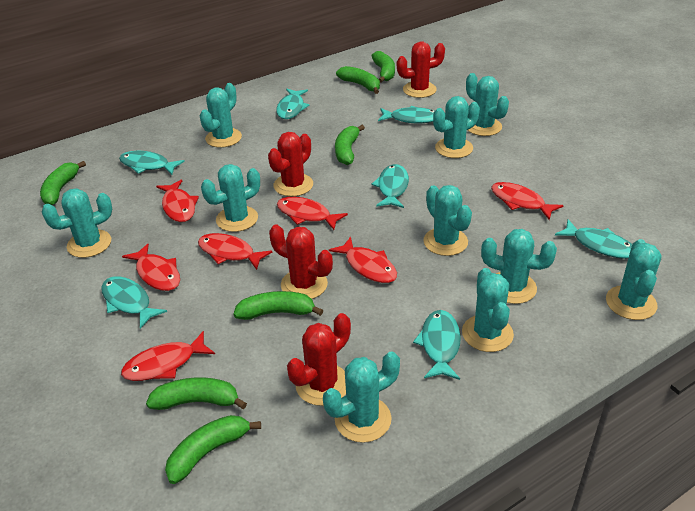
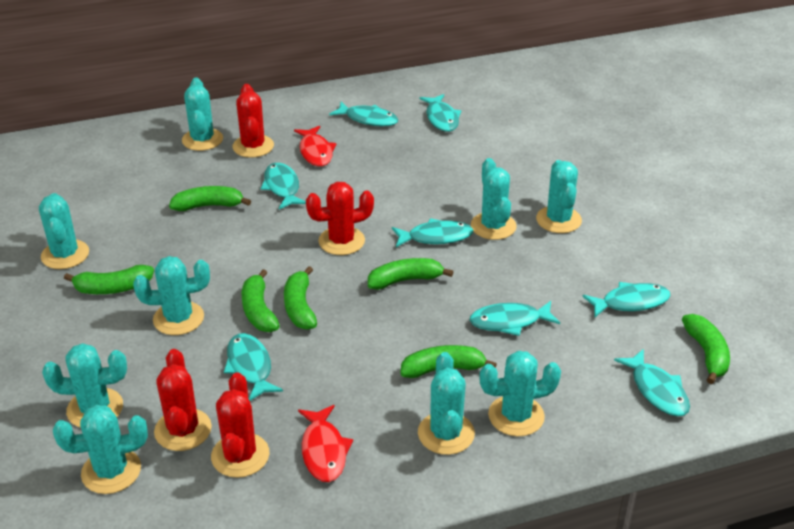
red fish: 7 -> 2
turquoise cactus: 10 -> 9
turquoise fish: 7 -> 8

